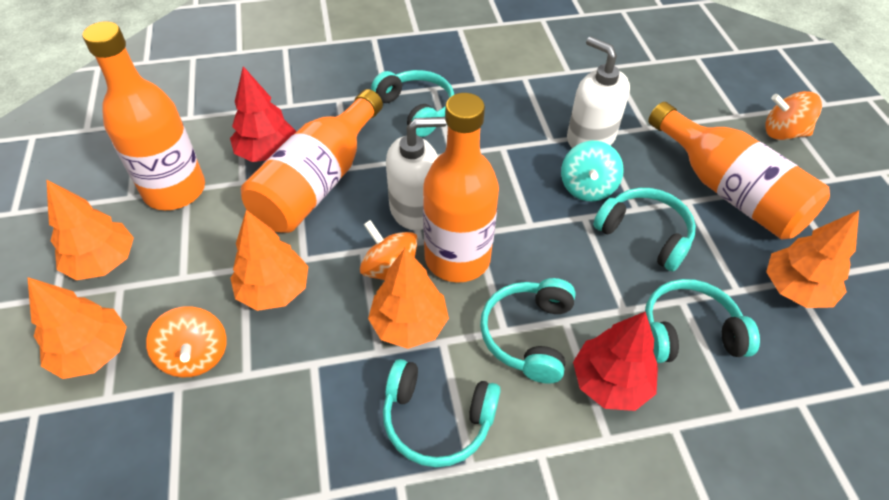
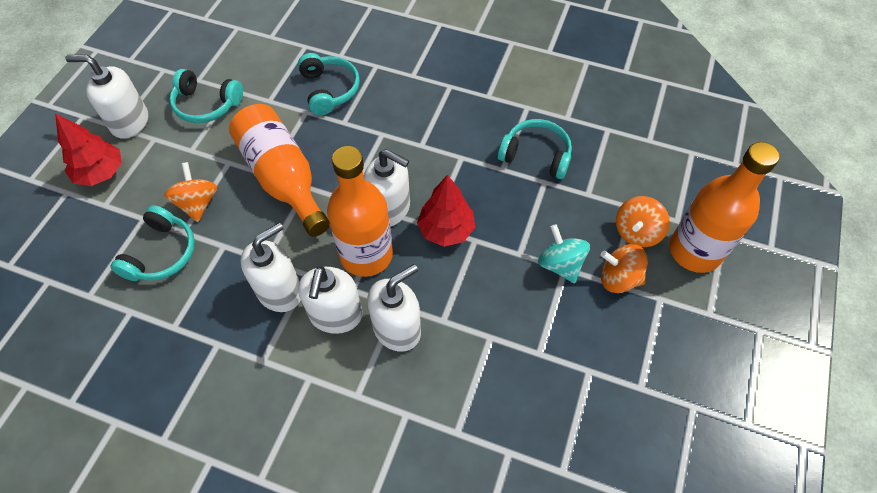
orange bottle: 4 -> 3
orange tree: 5 -> 0
turquoise headphones: 5 -> 4
white soap dispenser: 2 -> 5

